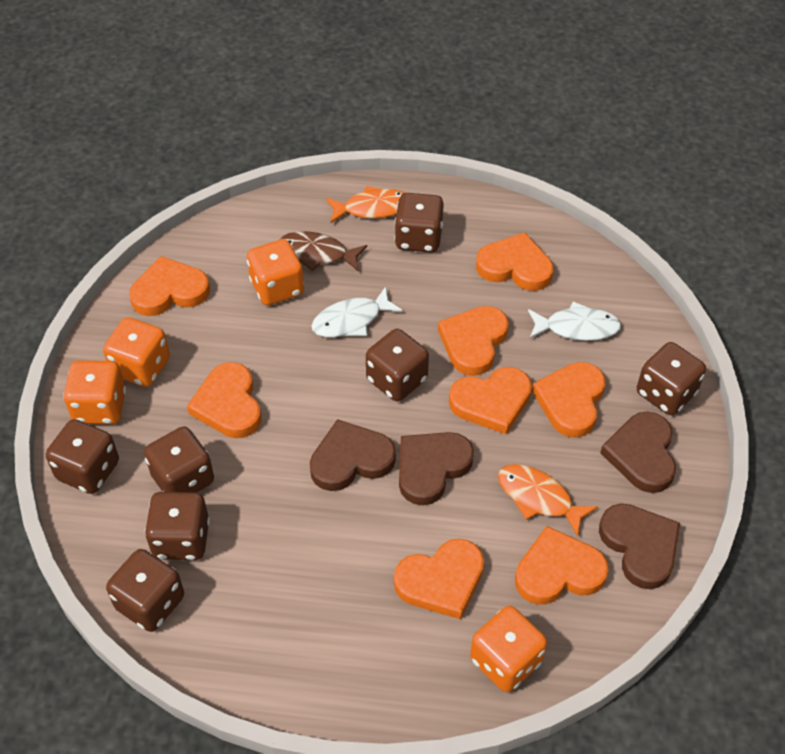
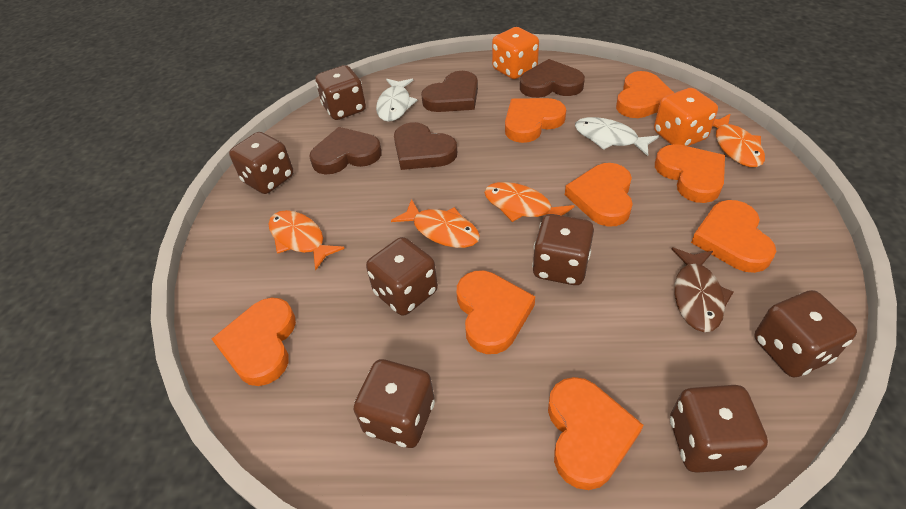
orange dice: 4 -> 2
orange fish: 2 -> 4

